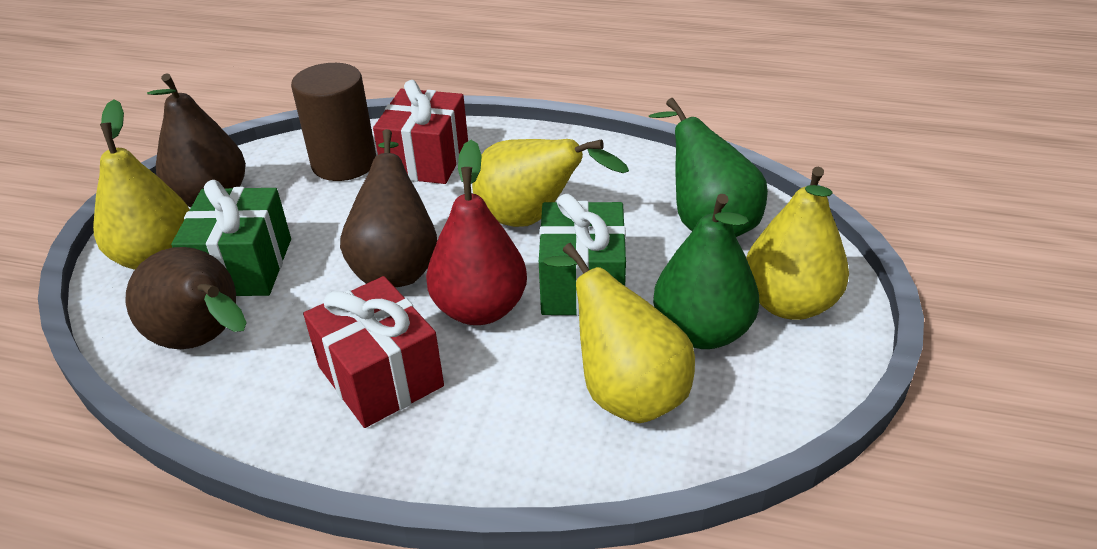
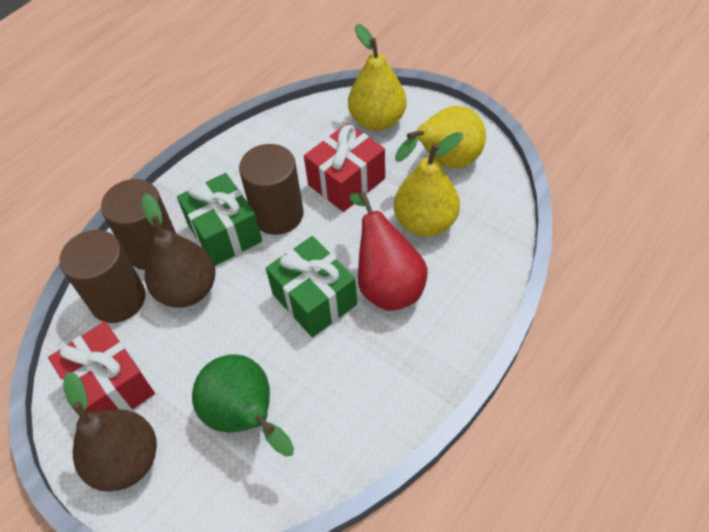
brown cylinder: 1 -> 3
brown pear: 3 -> 2
green pear: 2 -> 1
yellow pear: 4 -> 3

